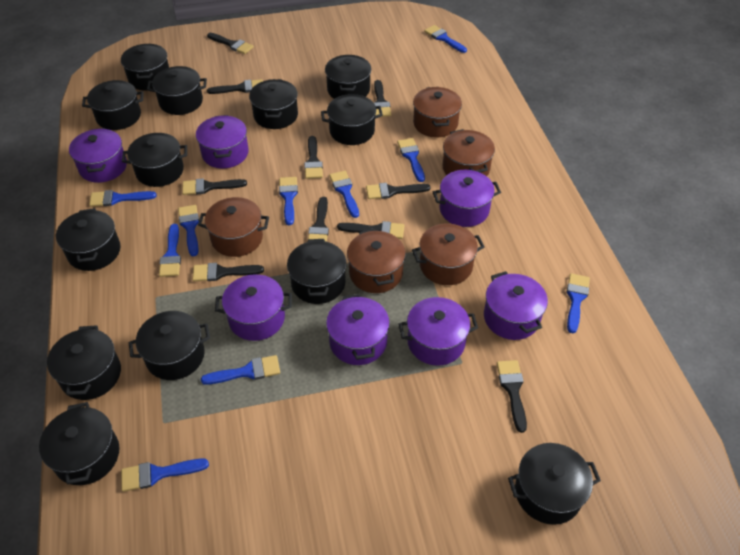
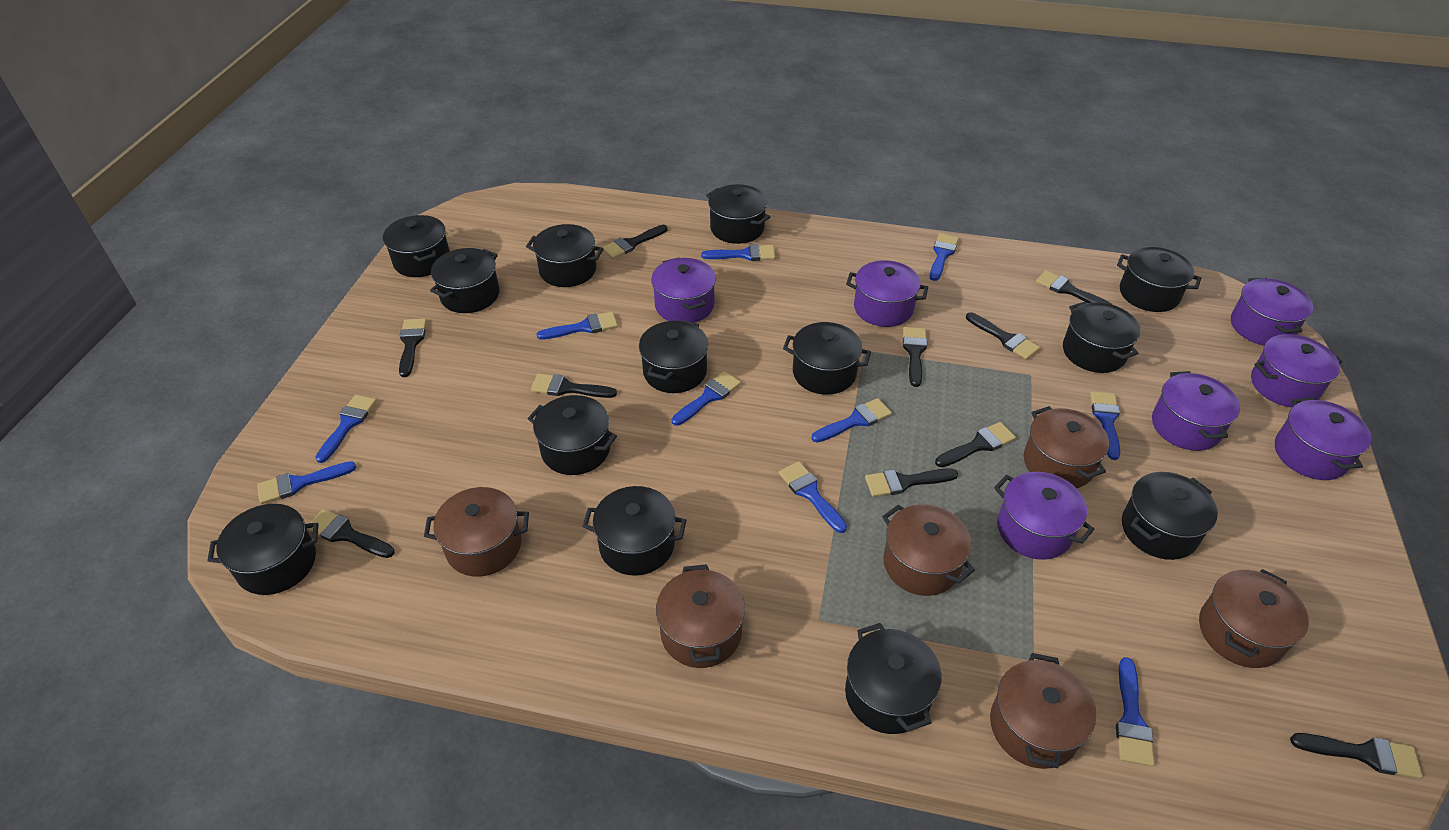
brown pot: 5 -> 6

